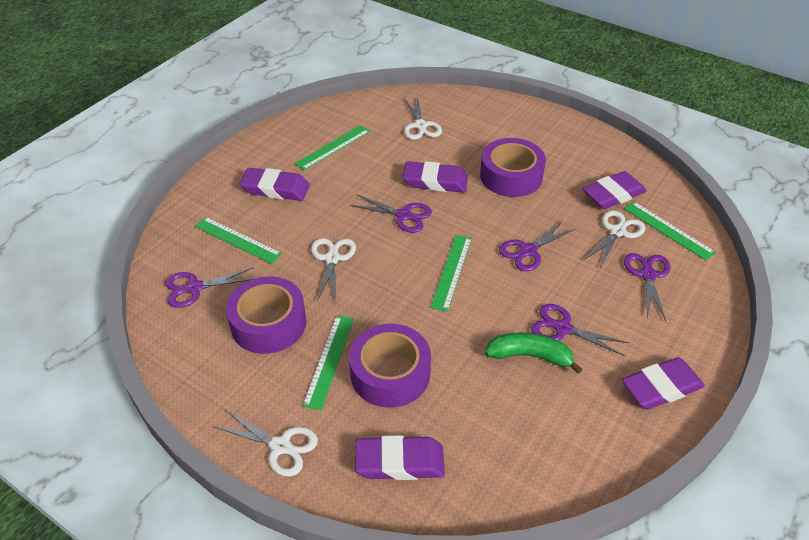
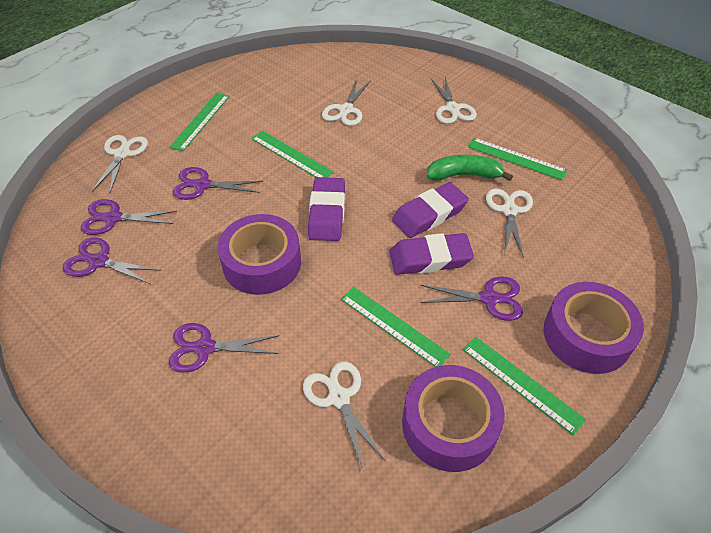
purple eraser: 5 -> 3
white scissors: 4 -> 5

